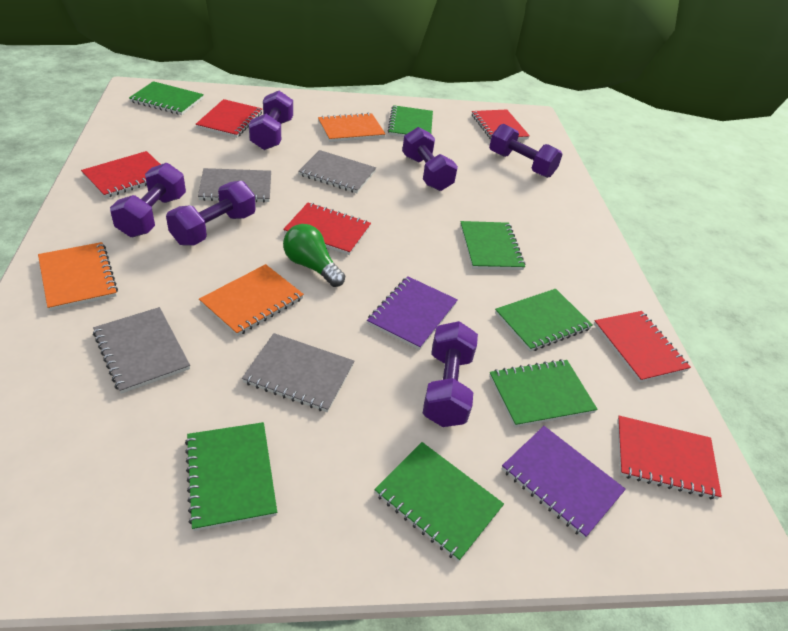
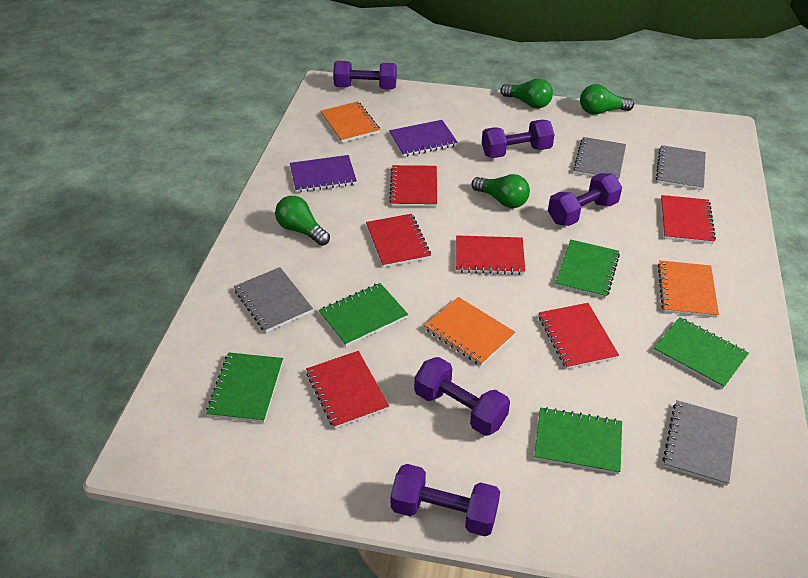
green light bulb: 1 -> 4
green notebook: 7 -> 5
purple dumbbell: 6 -> 5

